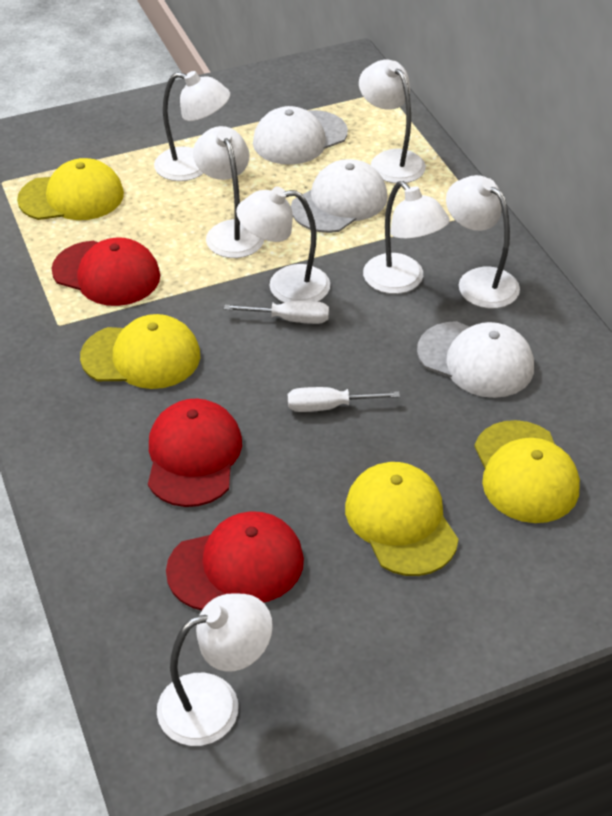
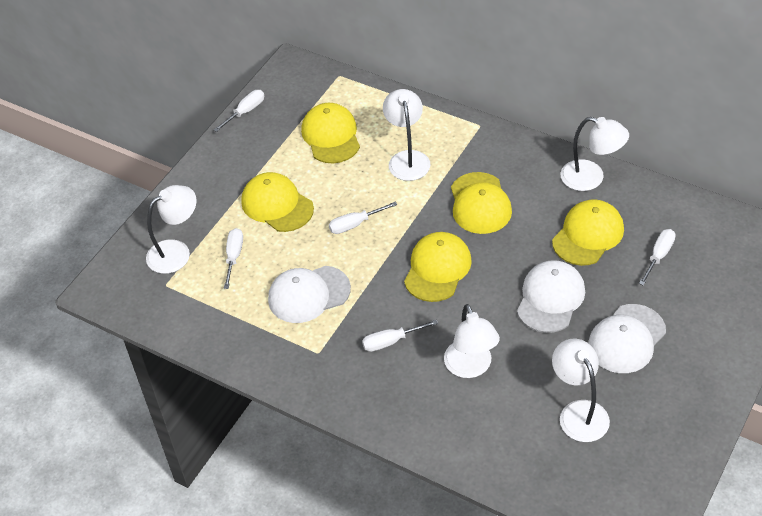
red cap: 3 -> 0
white lamp: 7 -> 5
white screwdriver: 2 -> 5
yellow cap: 4 -> 5

